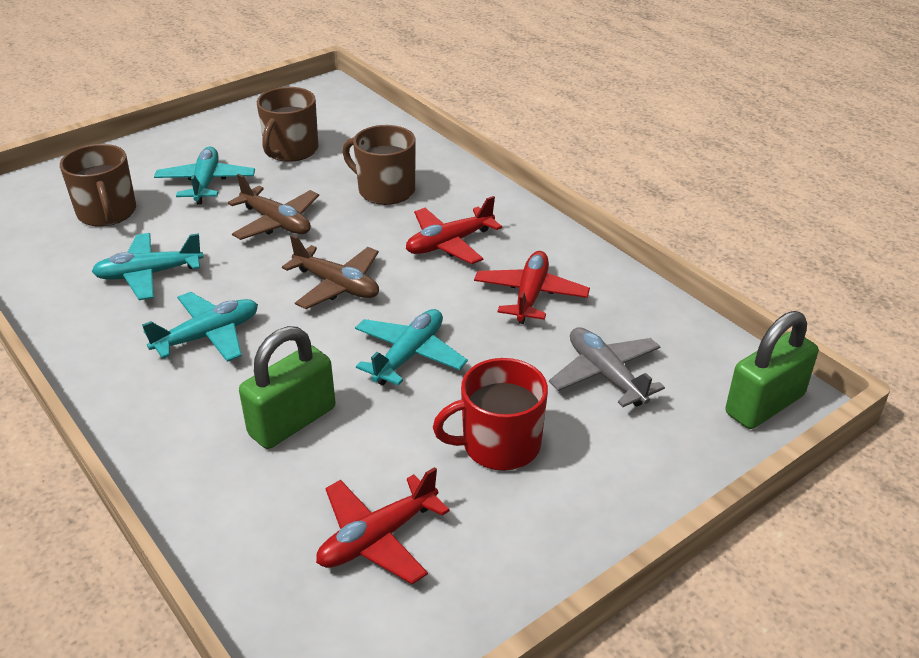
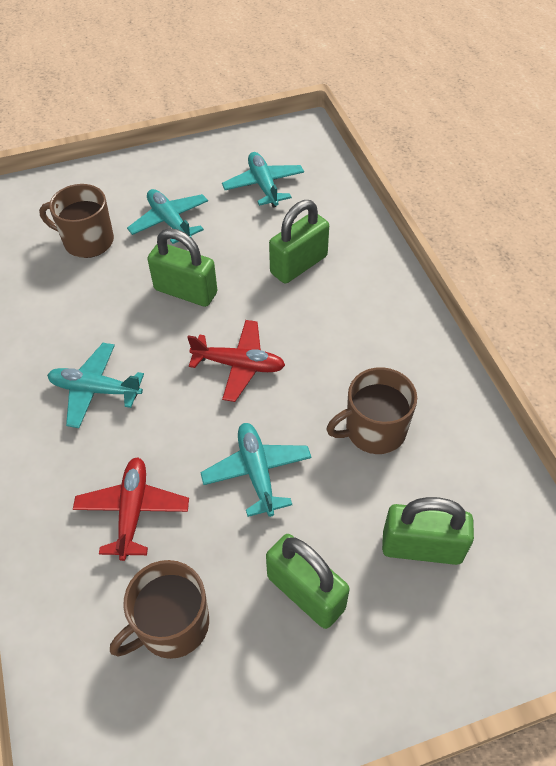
brown plane: 2 -> 0
green padlock: 2 -> 4
grey plane: 1 -> 0
red mug: 1 -> 0
red plane: 3 -> 2

